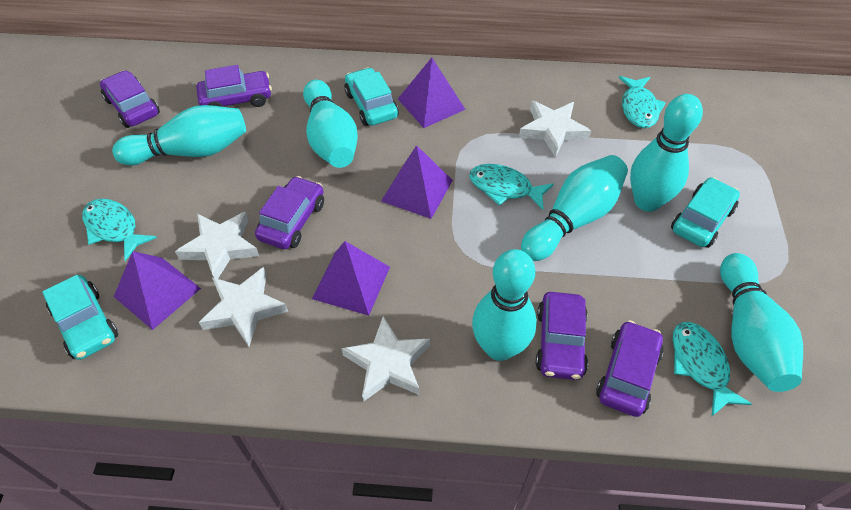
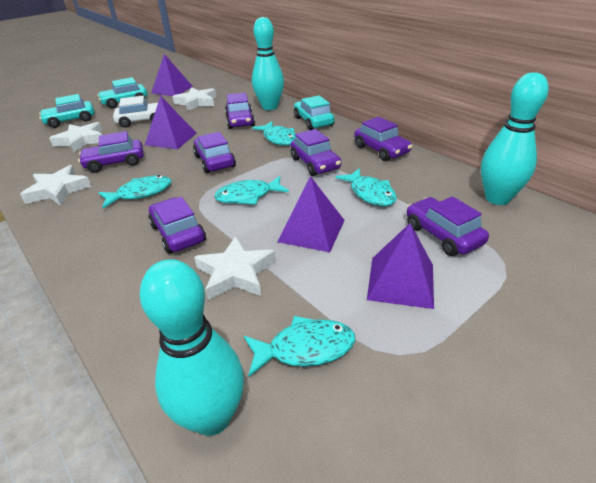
purple car: 5 -> 7
turquoise bowling pin: 6 -> 3
turquoise fish: 4 -> 5
white car: 0 -> 1

